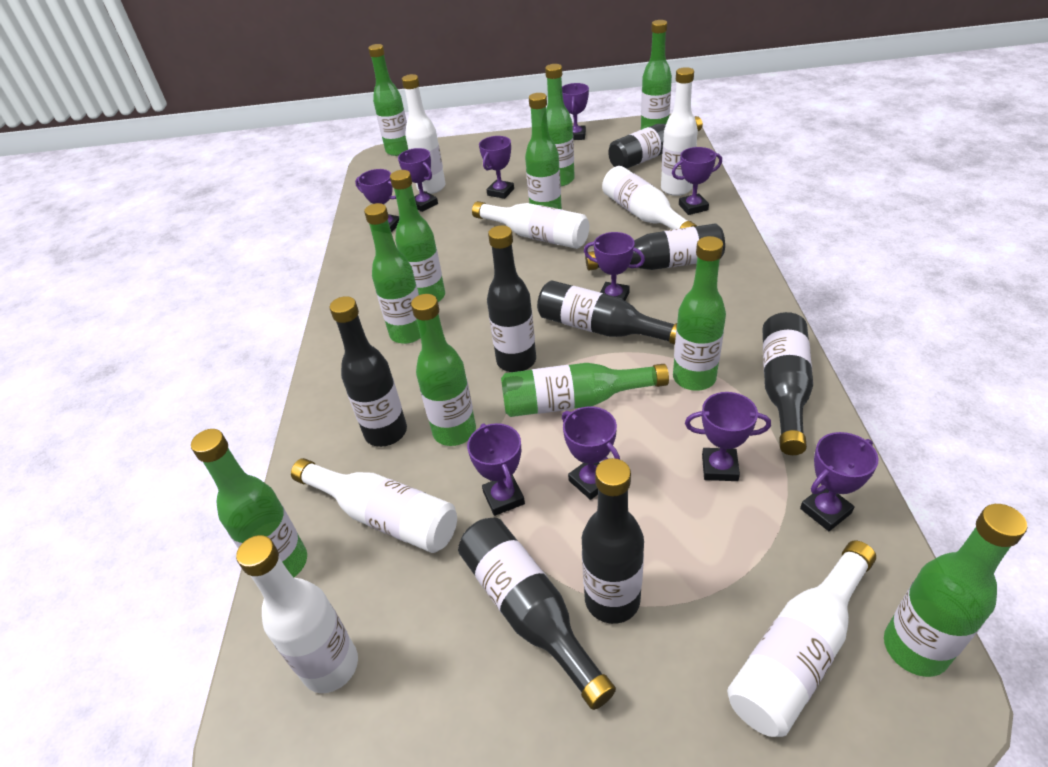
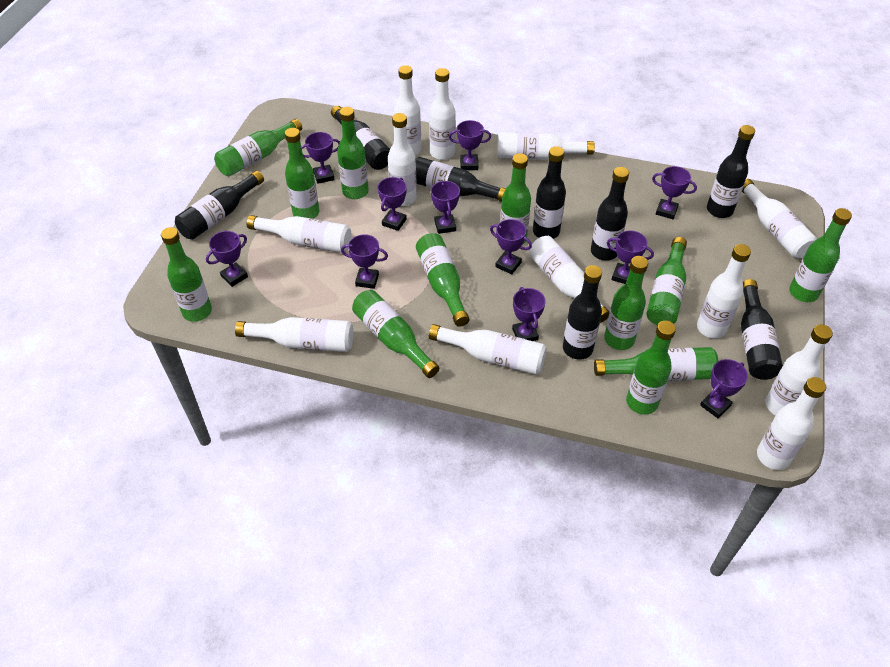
green bottle: 11 -> 12
purple trophy: 10 -> 11
white bottle: 7 -> 12

